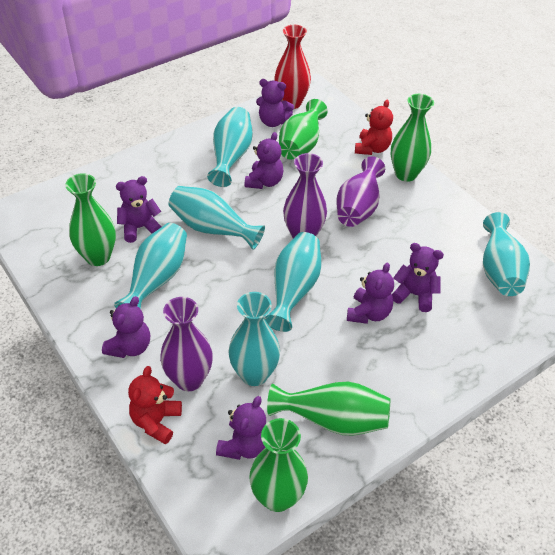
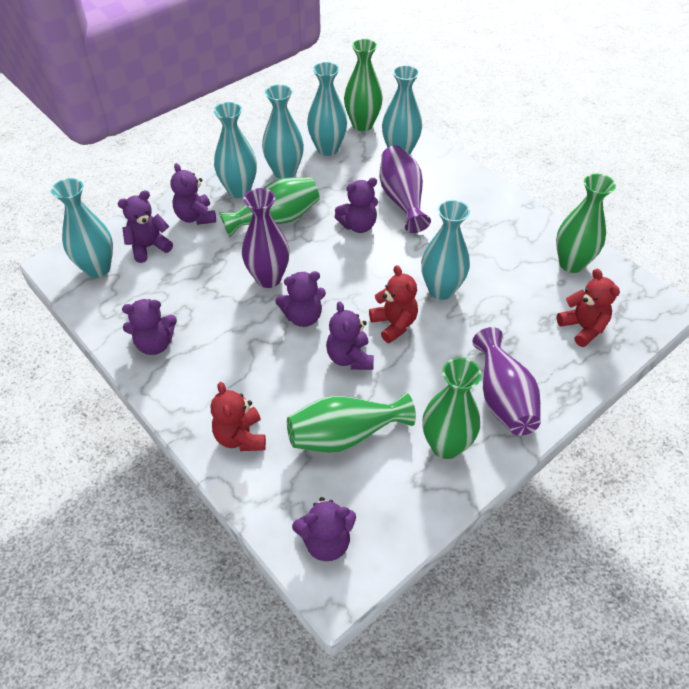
red teddy bear: 2 -> 3
red vase: 1 -> 0

